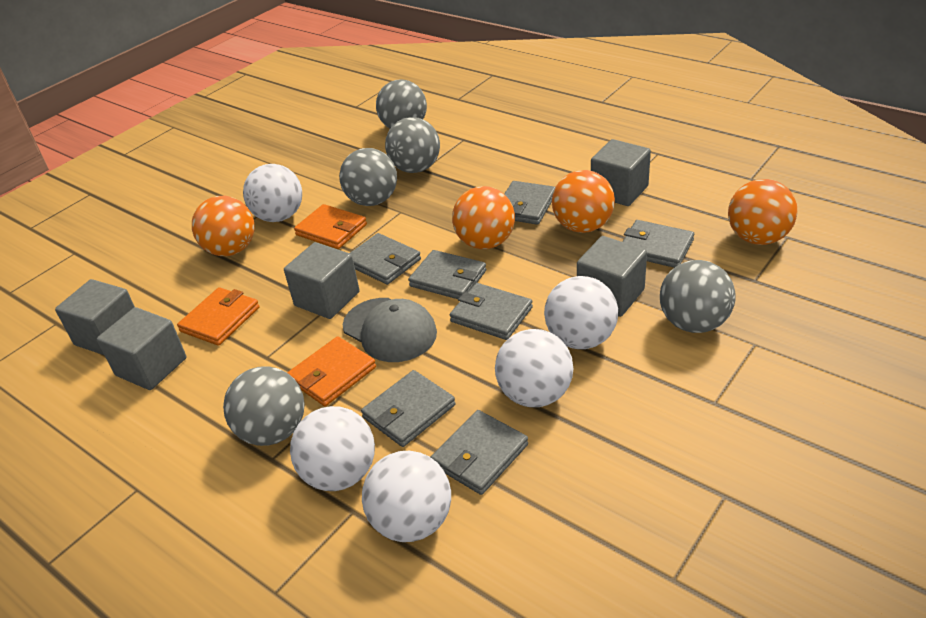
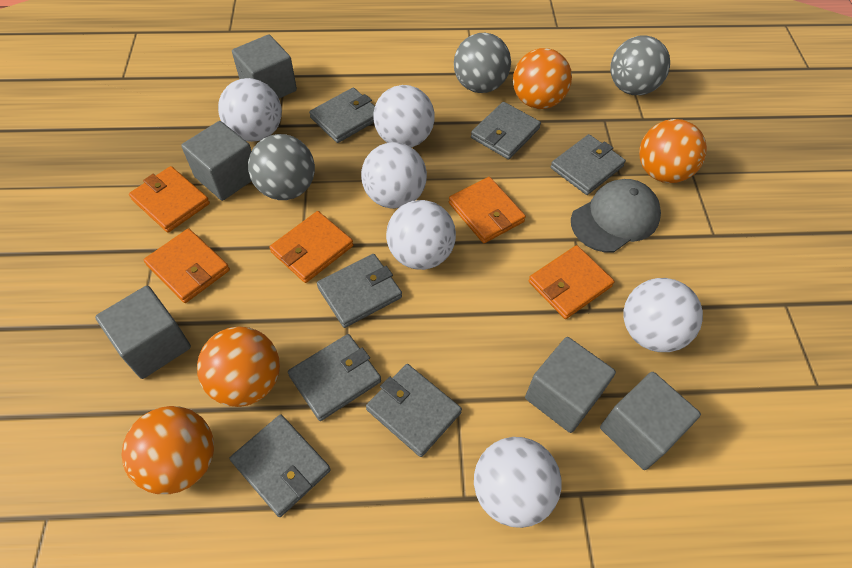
grey ball: 5 -> 3
orange wallet: 3 -> 5
white ball: 5 -> 6

